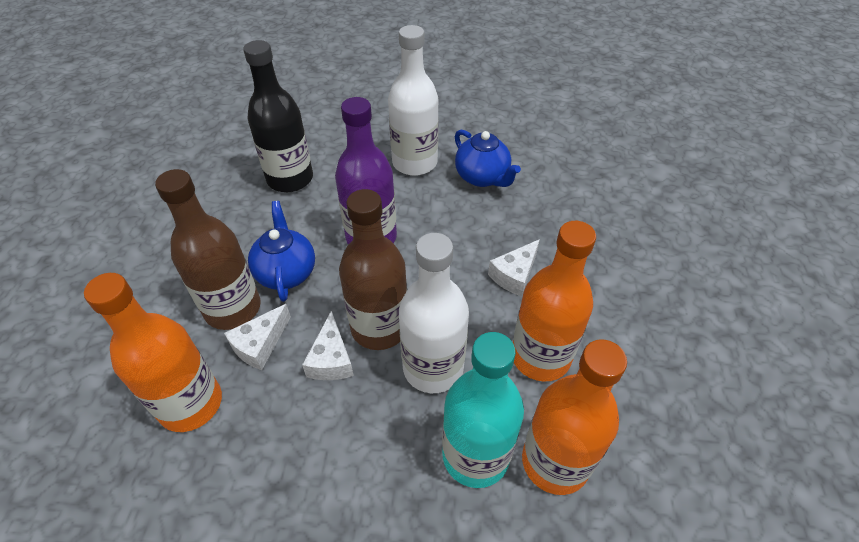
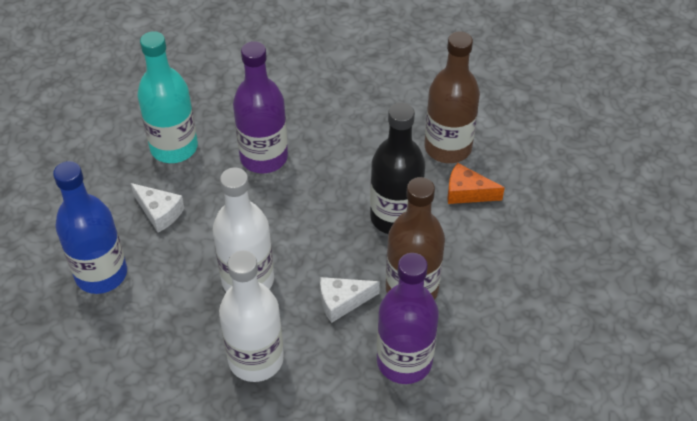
blue bottle: 0 -> 1
blue teapot: 2 -> 0
orange bottle: 3 -> 0
orange cheese: 0 -> 1
purple bottle: 1 -> 2
white cheese: 3 -> 2

